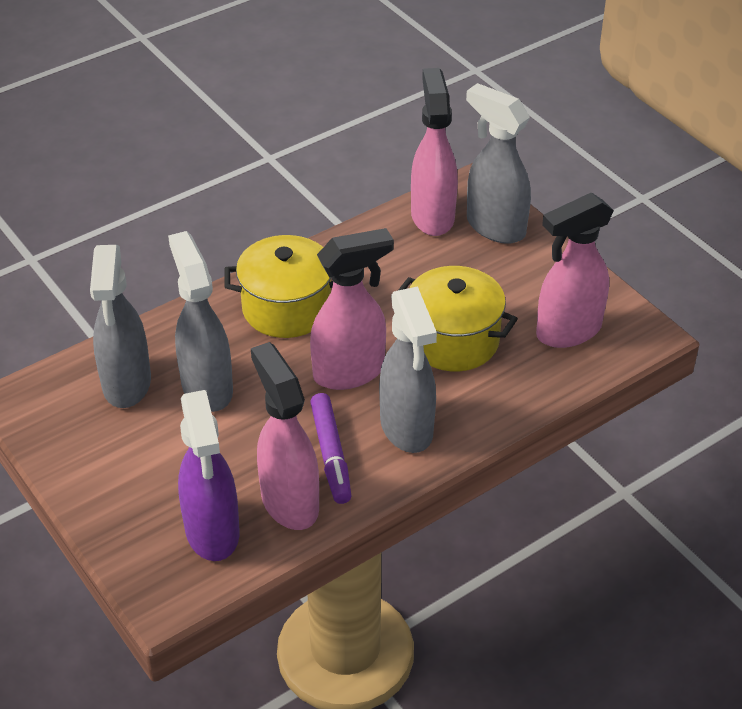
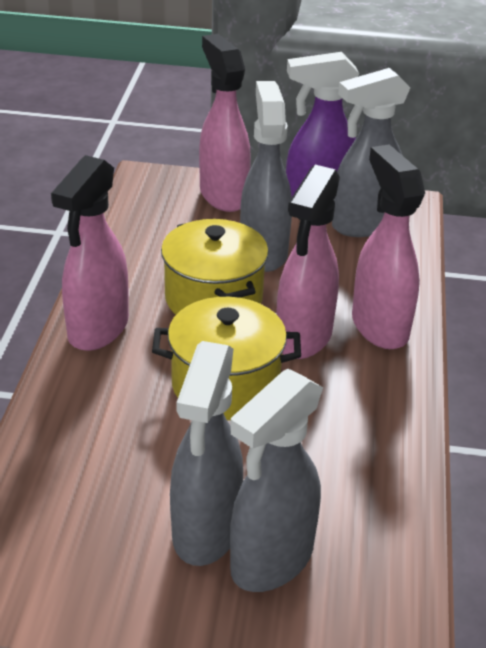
purple marker: 1 -> 0

